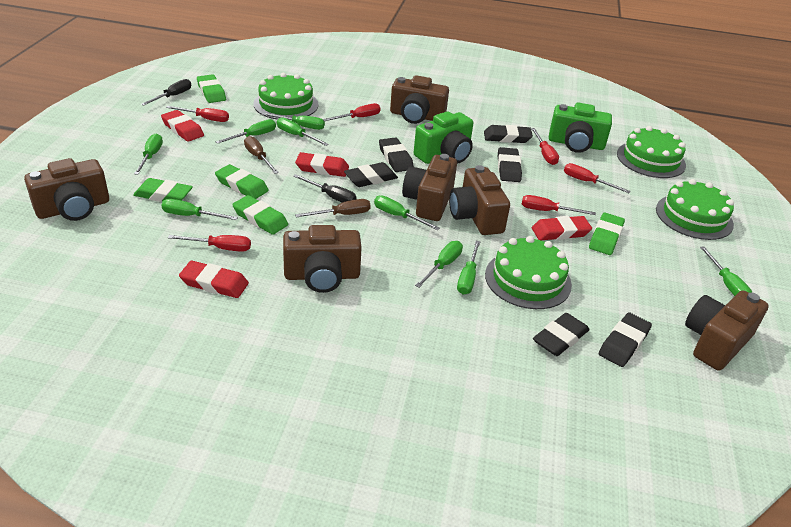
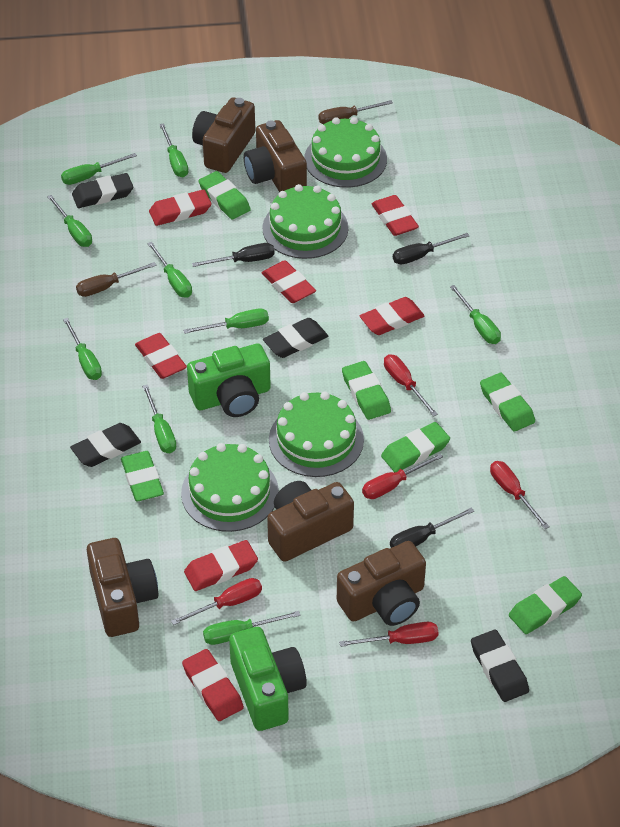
black eraser: 6 -> 4
black screwdriver: 2 -> 3
brown camera: 6 -> 5
green eraser: 5 -> 6
red eraser: 4 -> 7
red screwdriver: 6 -> 5

